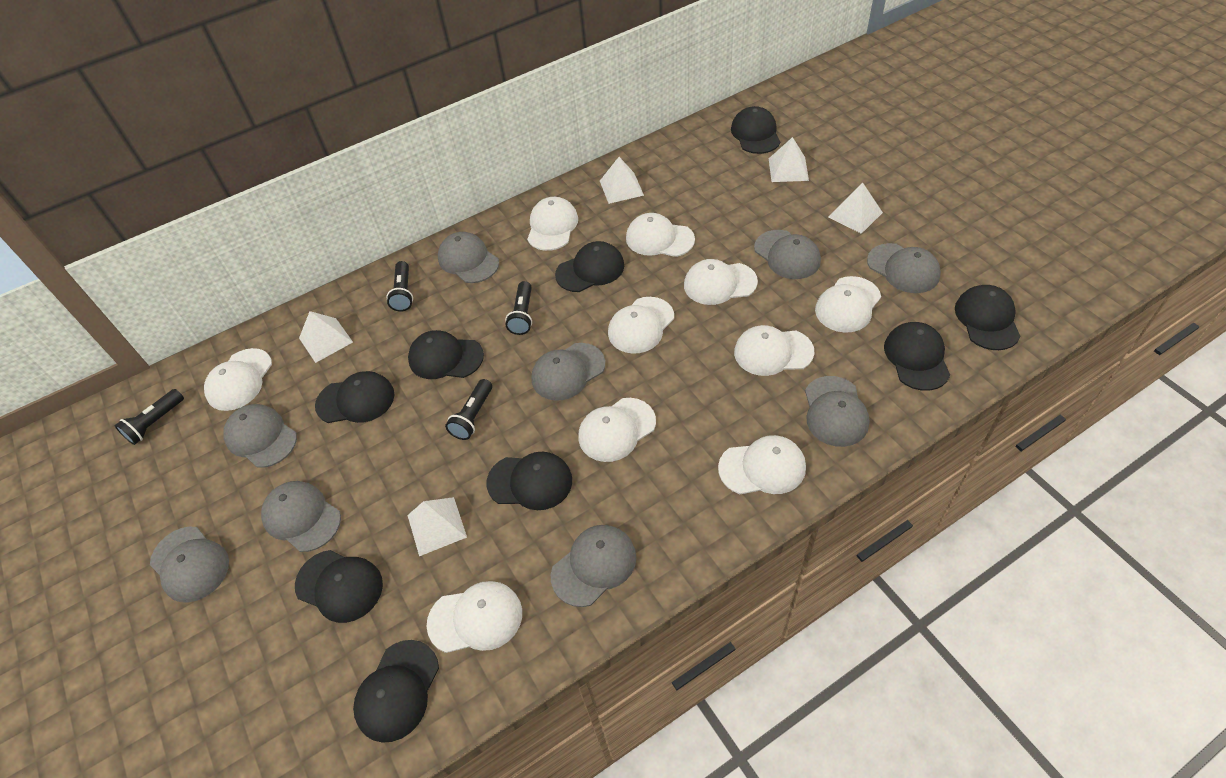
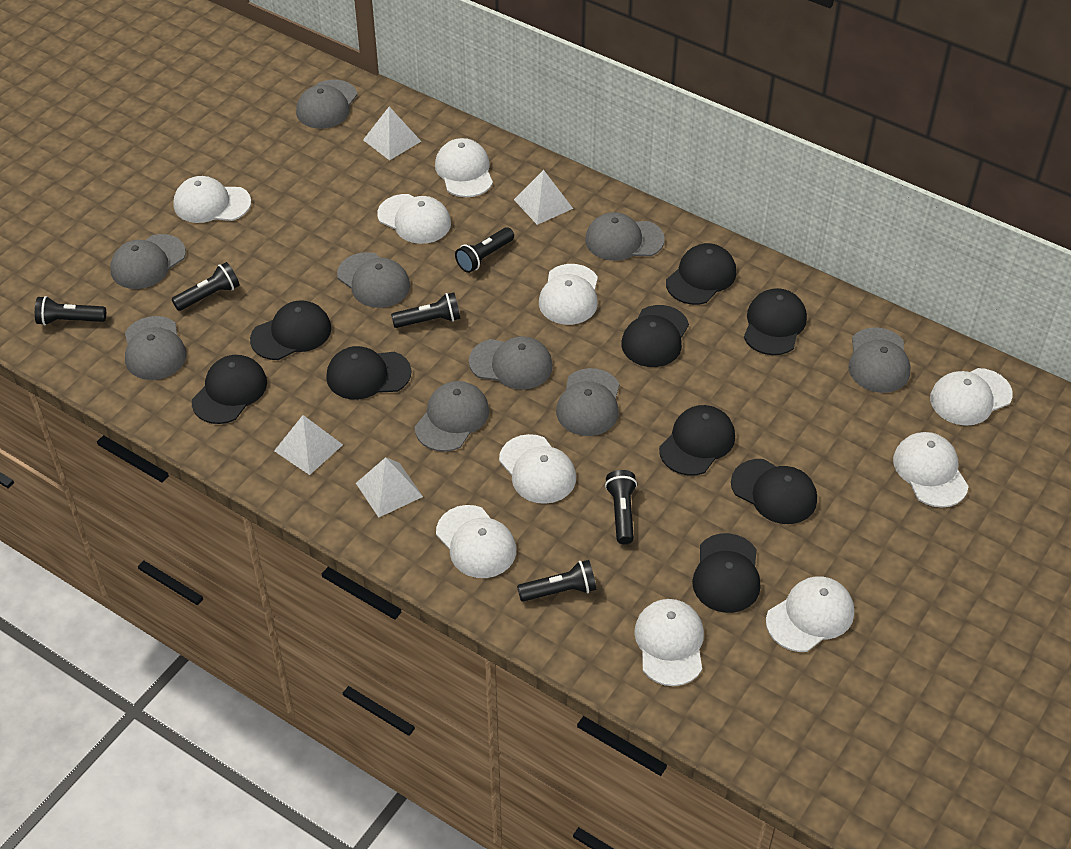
black flashlight: 4 -> 6
white pyramid: 5 -> 4

